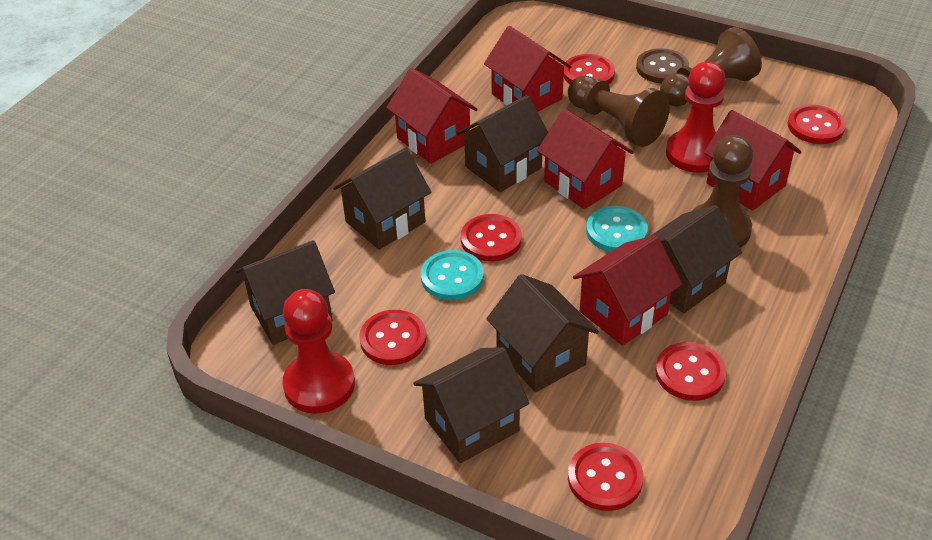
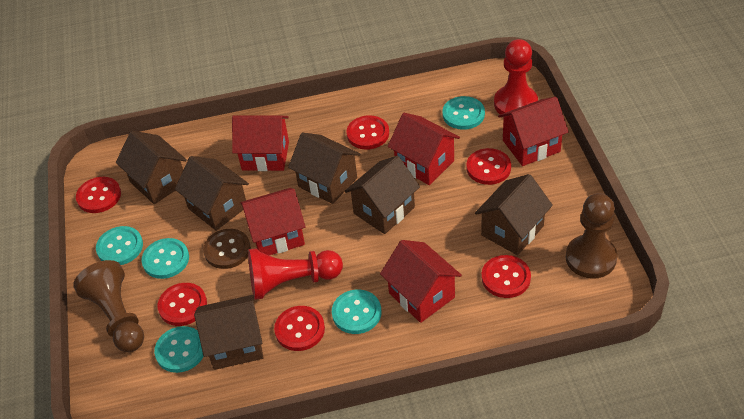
brown pawn: 3 -> 2
turquoise button: 2 -> 5

